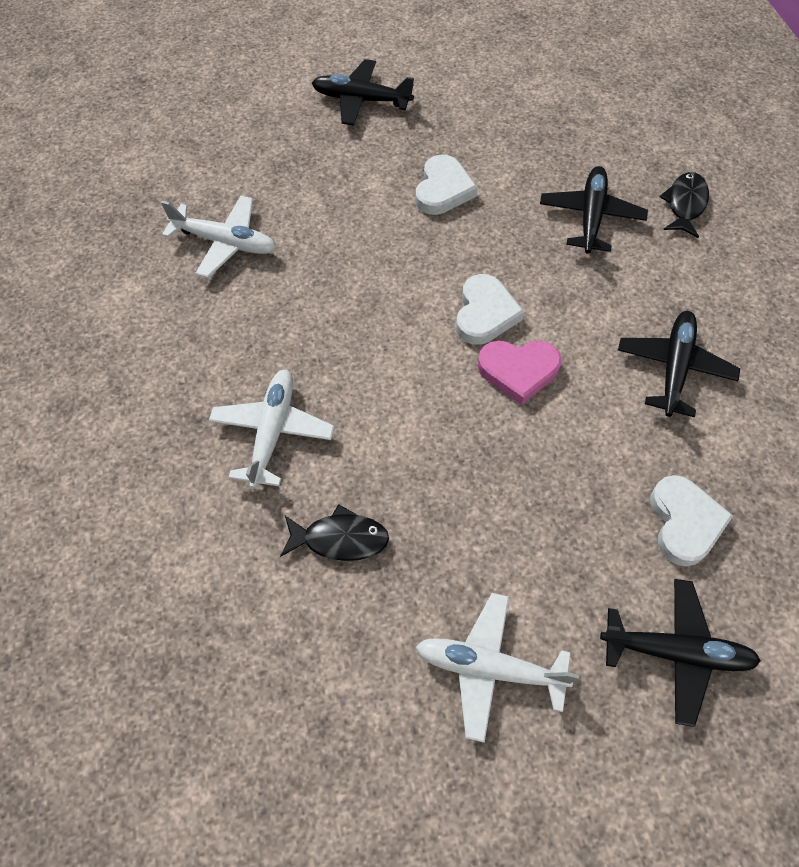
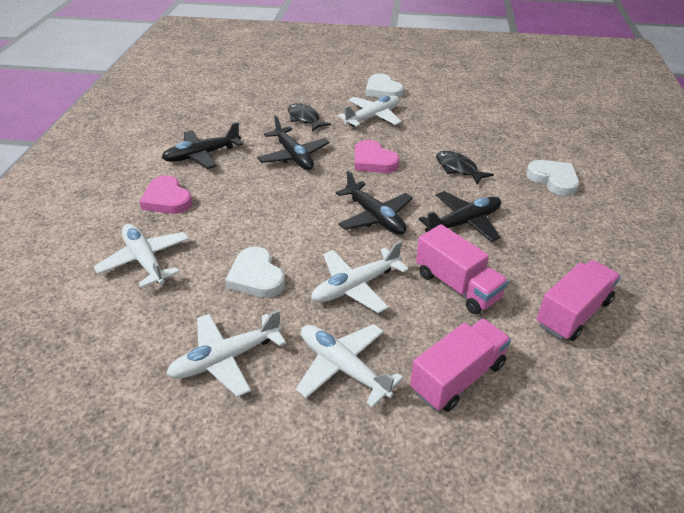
pink heart: 1 -> 2
pink truck: 0 -> 3
white plane: 3 -> 5

